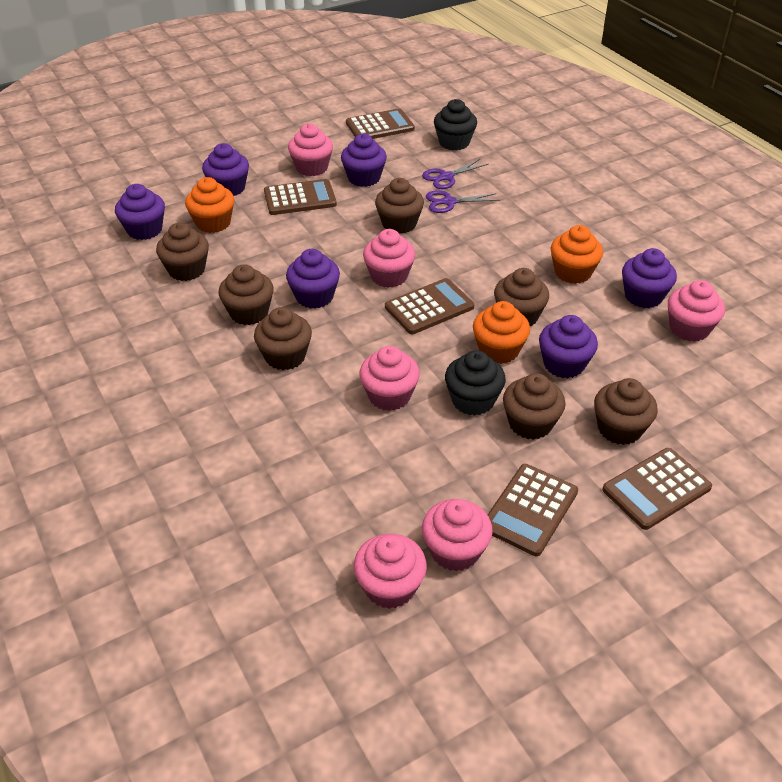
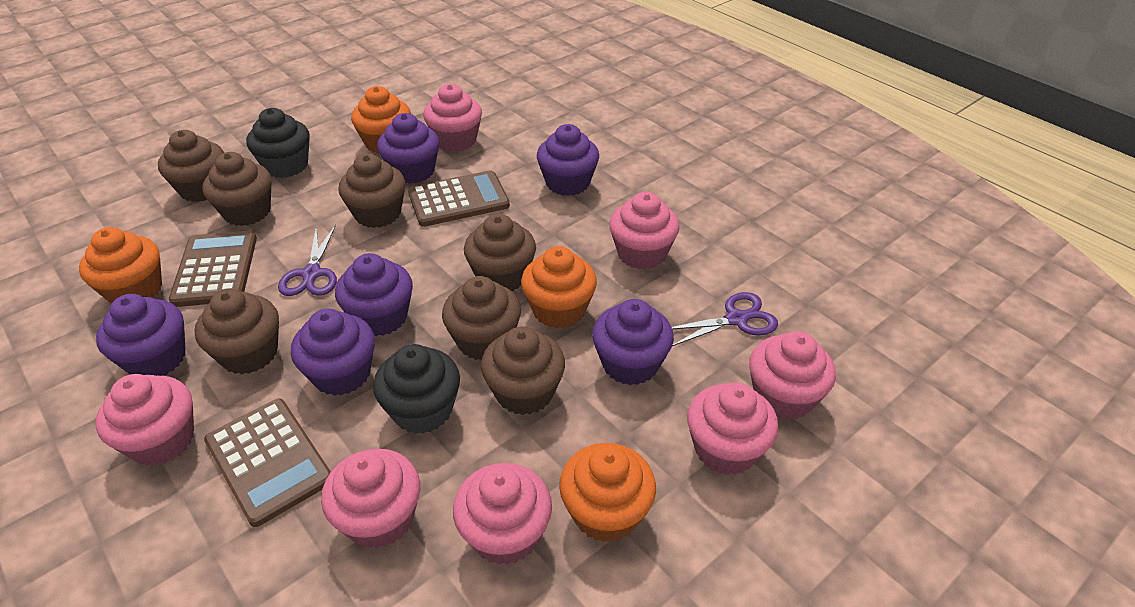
brown calculator: 5 -> 3
orange cupcake: 3 -> 4
pink cupcake: 6 -> 7

